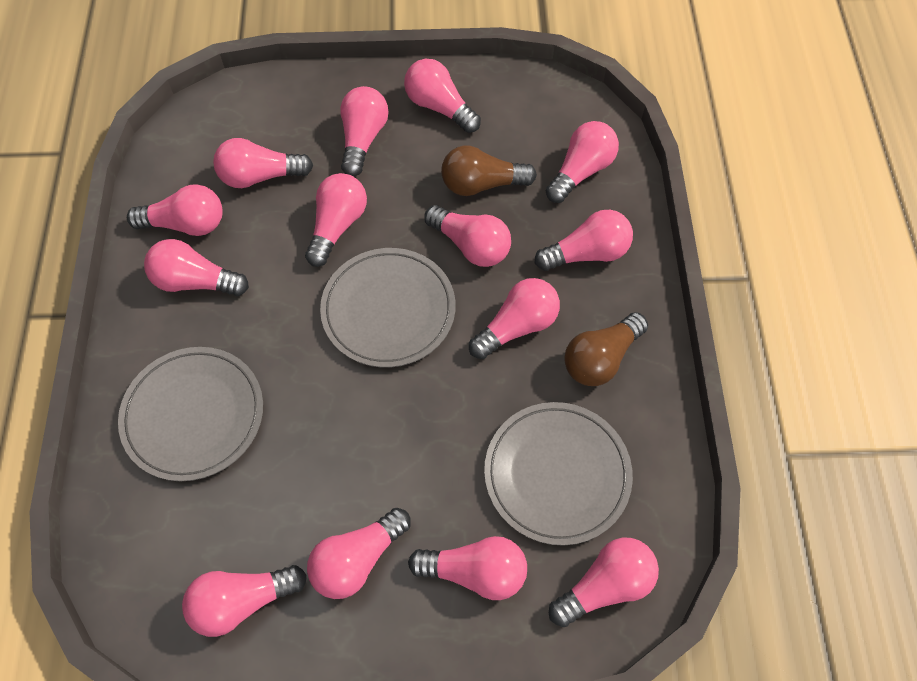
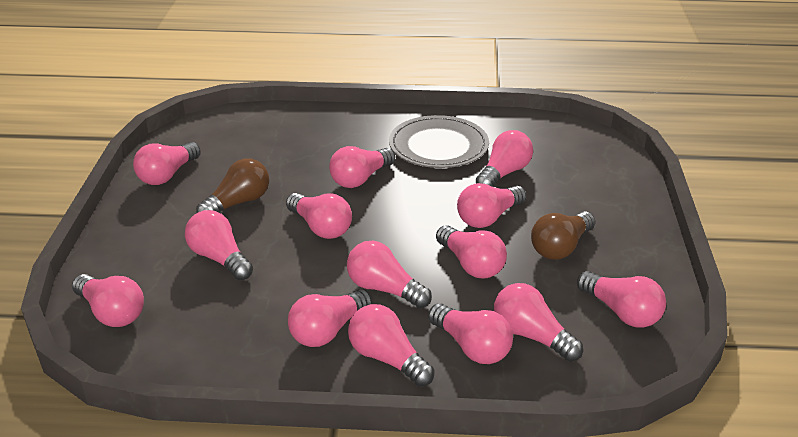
grey plate: 3 -> 1

